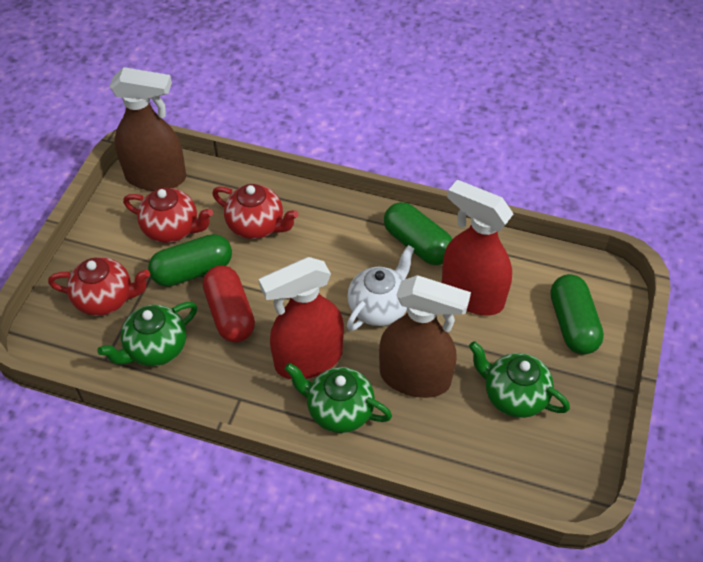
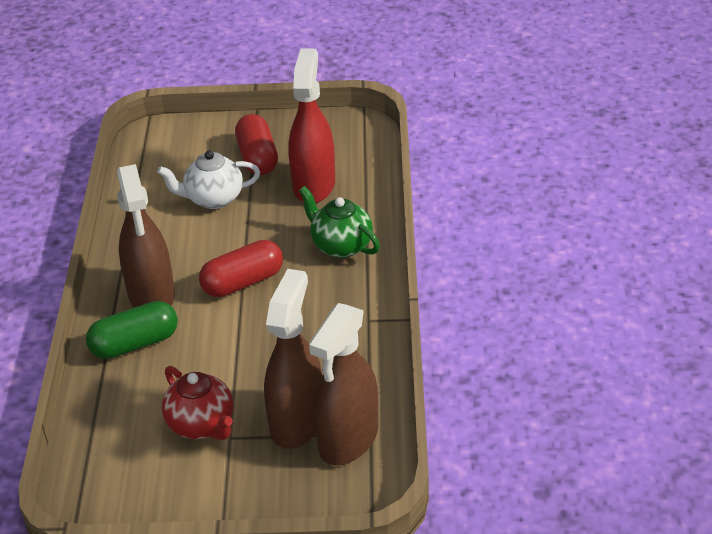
brown spray bottle: 2 -> 3
green capsule: 3 -> 1
green teapot: 3 -> 1
red capsule: 1 -> 2
red spray bottle: 2 -> 1
red teapot: 3 -> 1

